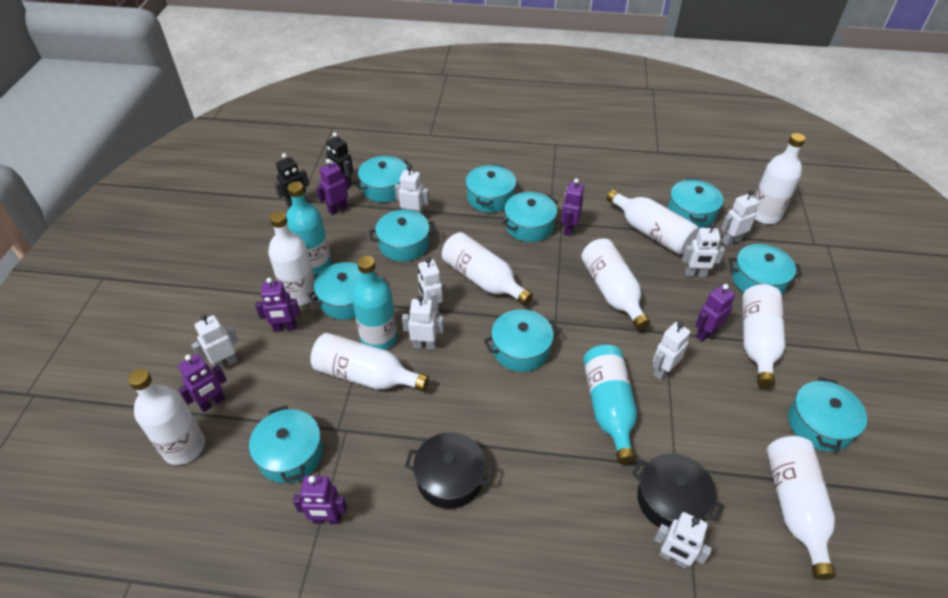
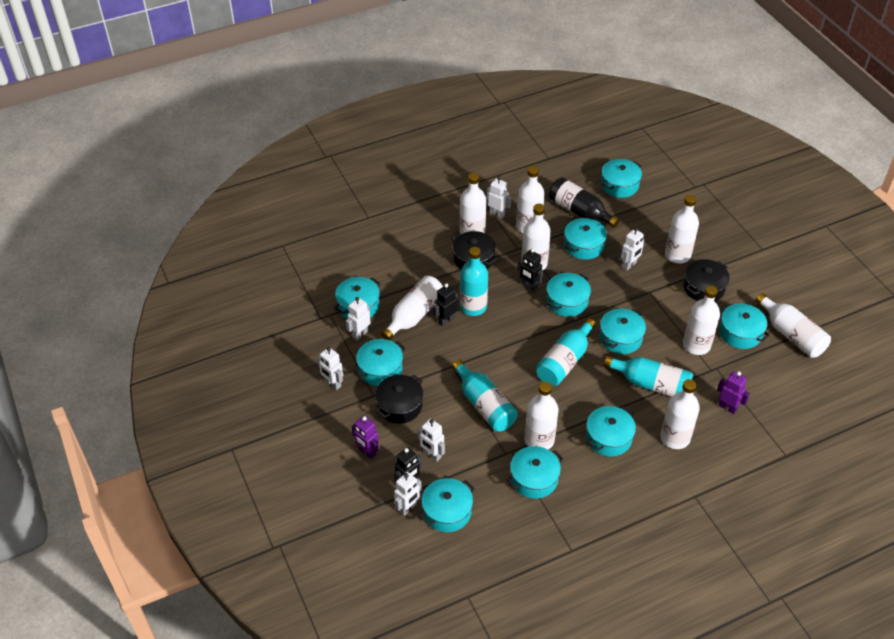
black bottle: 0 -> 1
black pot: 2 -> 3
black robot: 2 -> 3
purple robot: 6 -> 2
turquoise bottle: 3 -> 4
white robot: 8 -> 6

